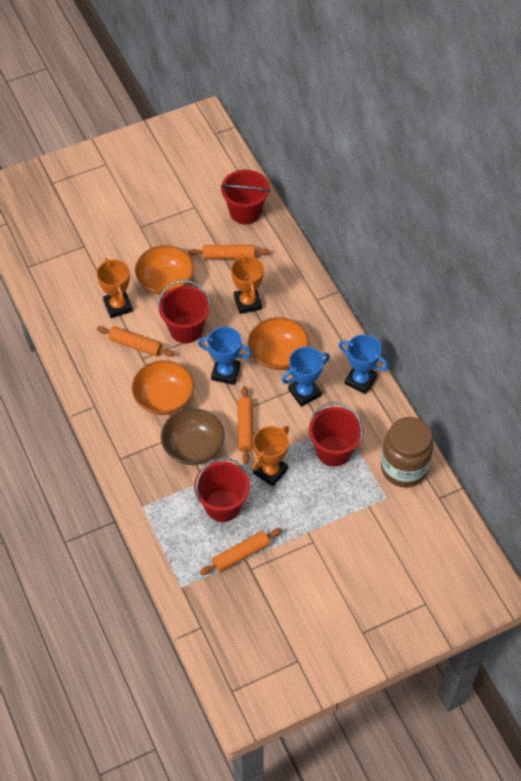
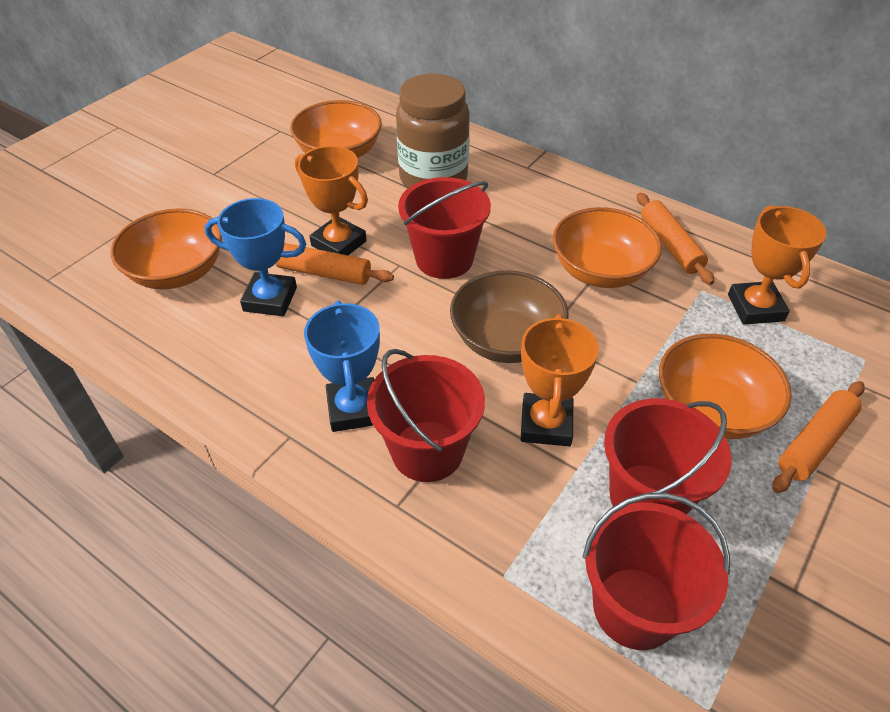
blue trophy: 3 -> 2
orange bowl: 3 -> 4
orange rolling pin: 4 -> 3

